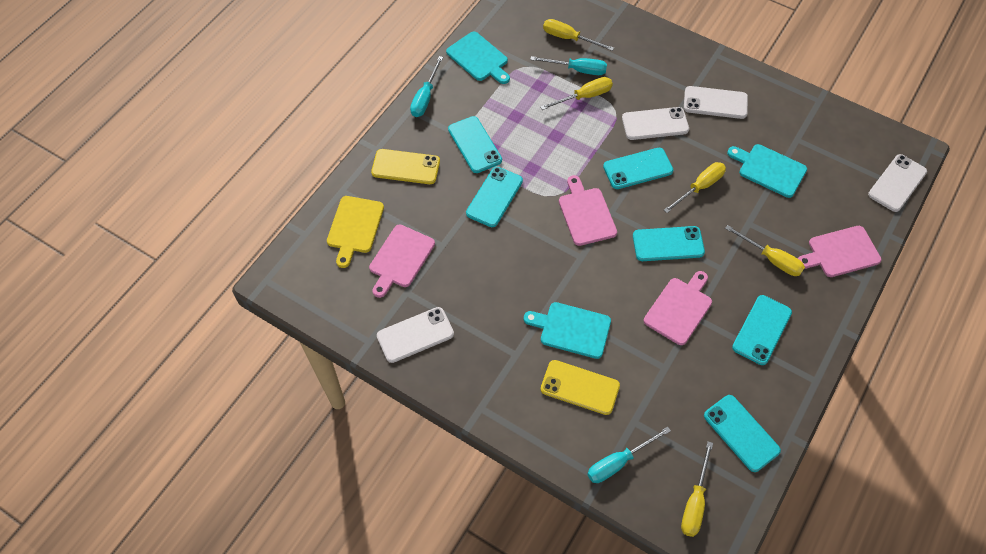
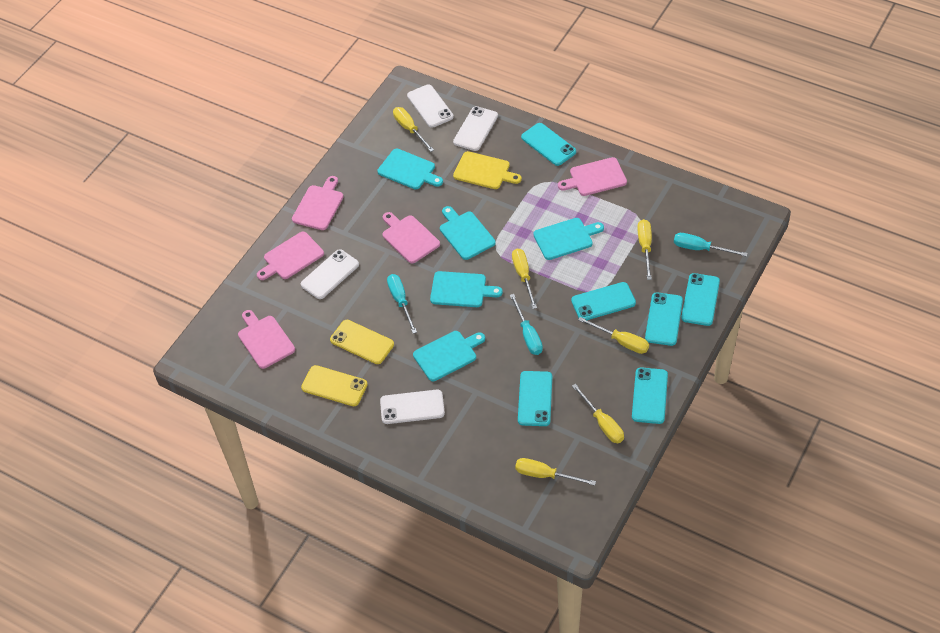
pink cutting board: 4 -> 5
turquoise cutting board: 3 -> 5
yellow screwdriver: 5 -> 6

